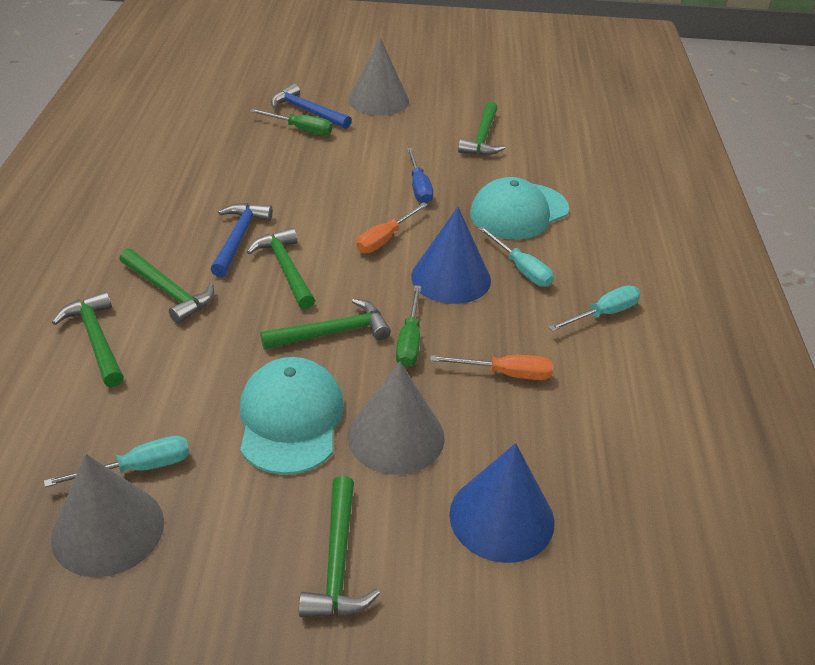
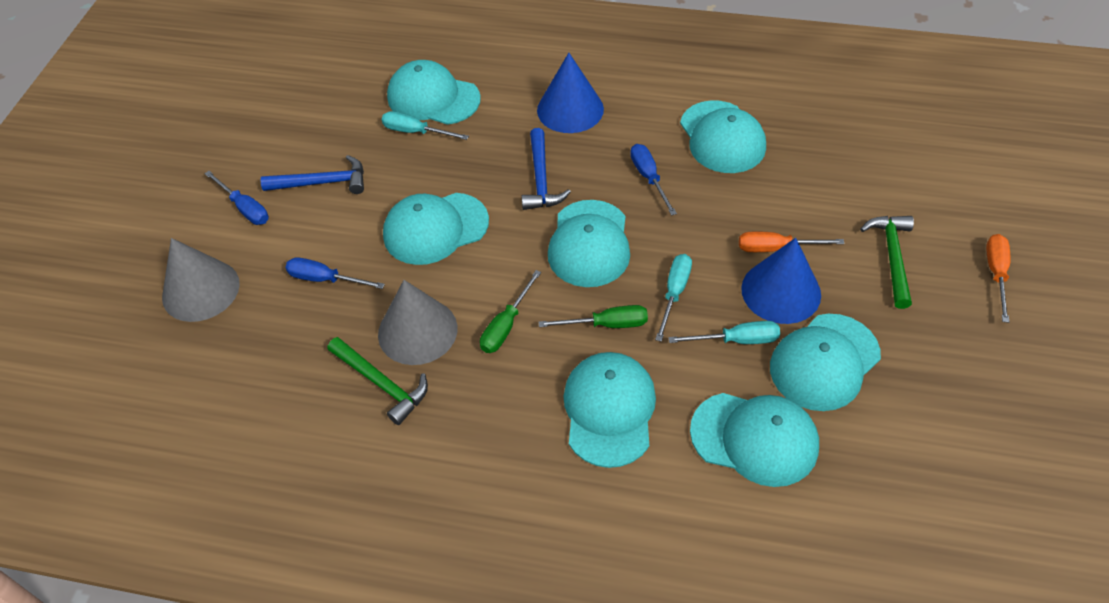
blue screwdriver: 1 -> 3
green hammer: 6 -> 2
grey cone: 3 -> 2
turquoise cap: 2 -> 7

